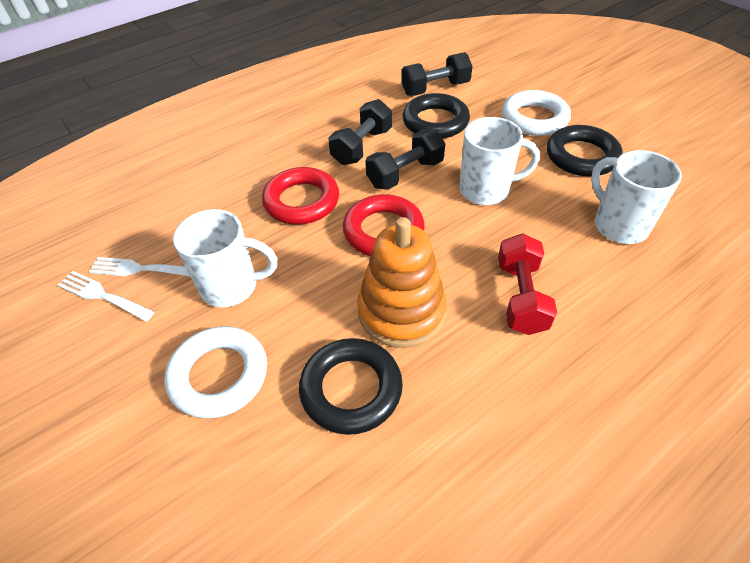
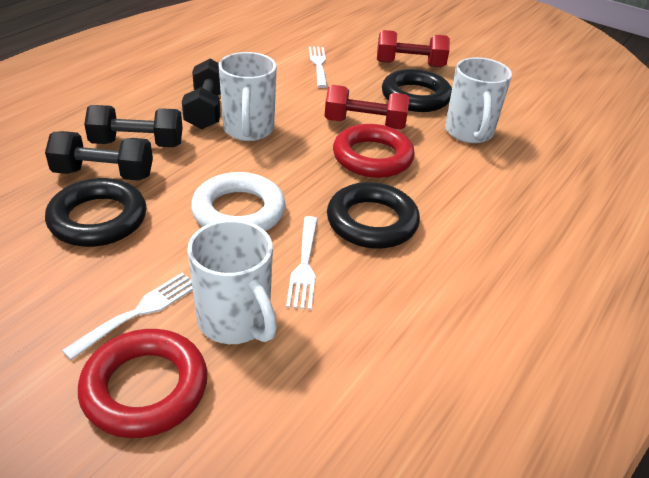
orange stacking toy: 1 -> 0
red dumbbell: 1 -> 2
white fork: 2 -> 3
white ring: 2 -> 1

